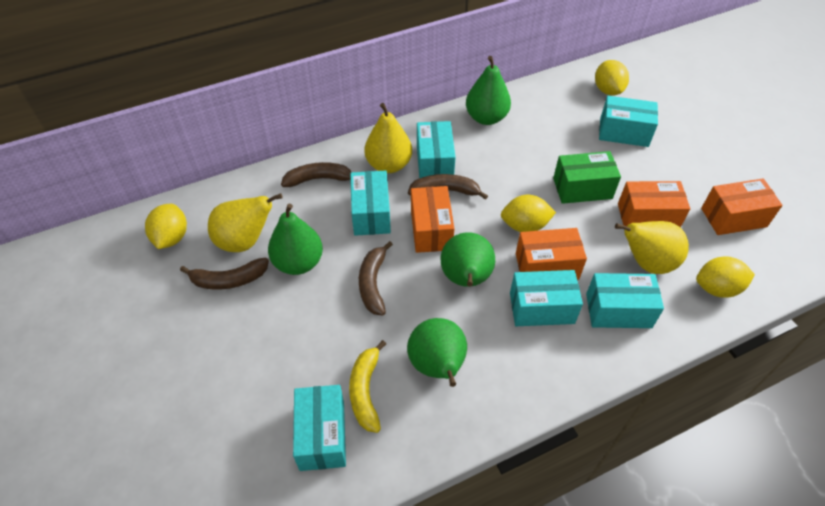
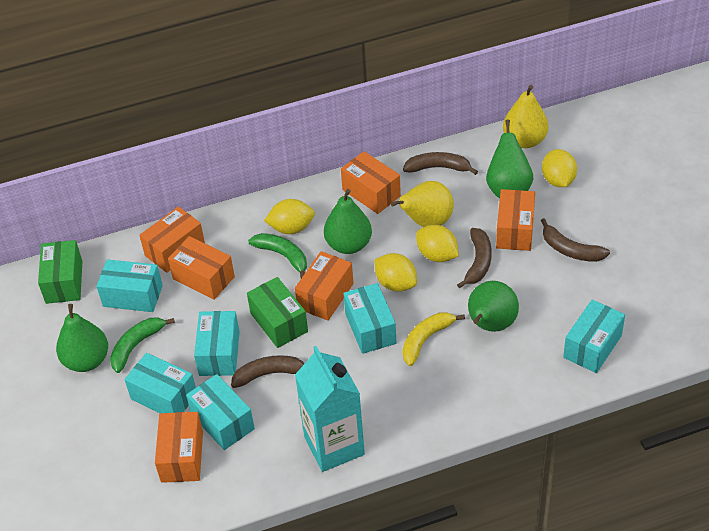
green banana: 0 -> 2
green box: 1 -> 2
orange box: 4 -> 6
turquoise carton: 0 -> 1
yellow pear: 3 -> 2

